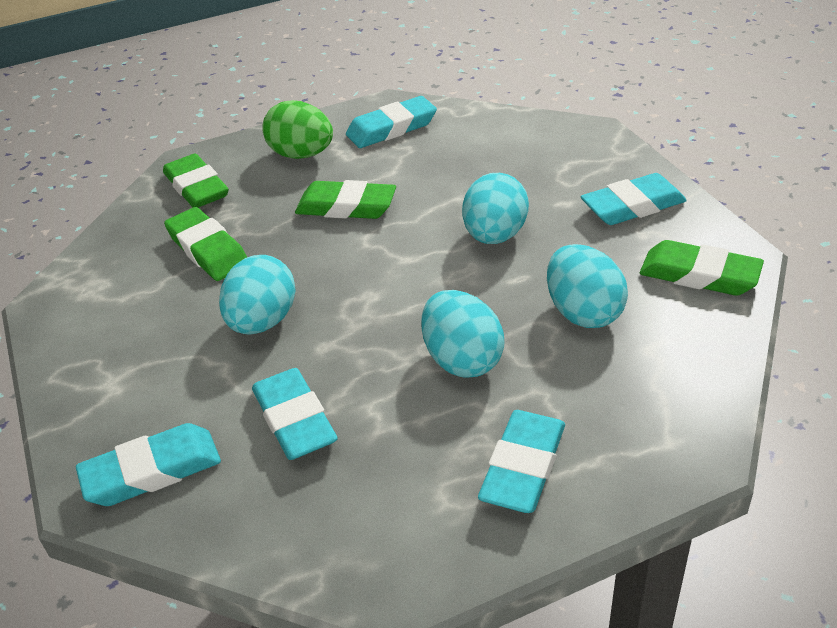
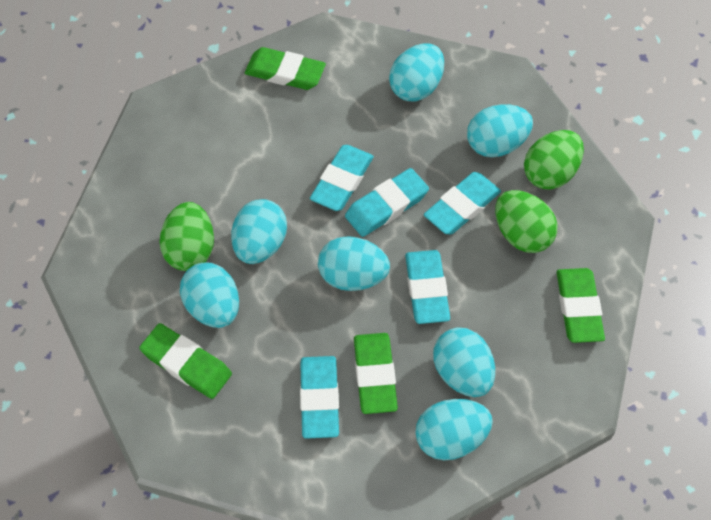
green egg: 1 -> 3
turquoise egg: 4 -> 7

